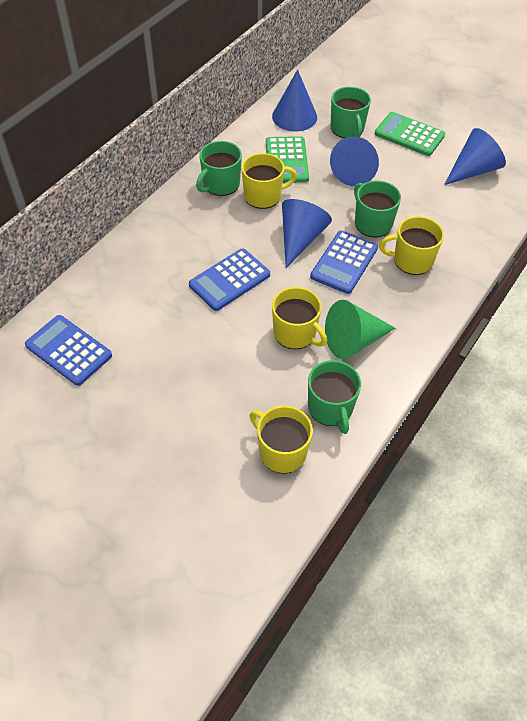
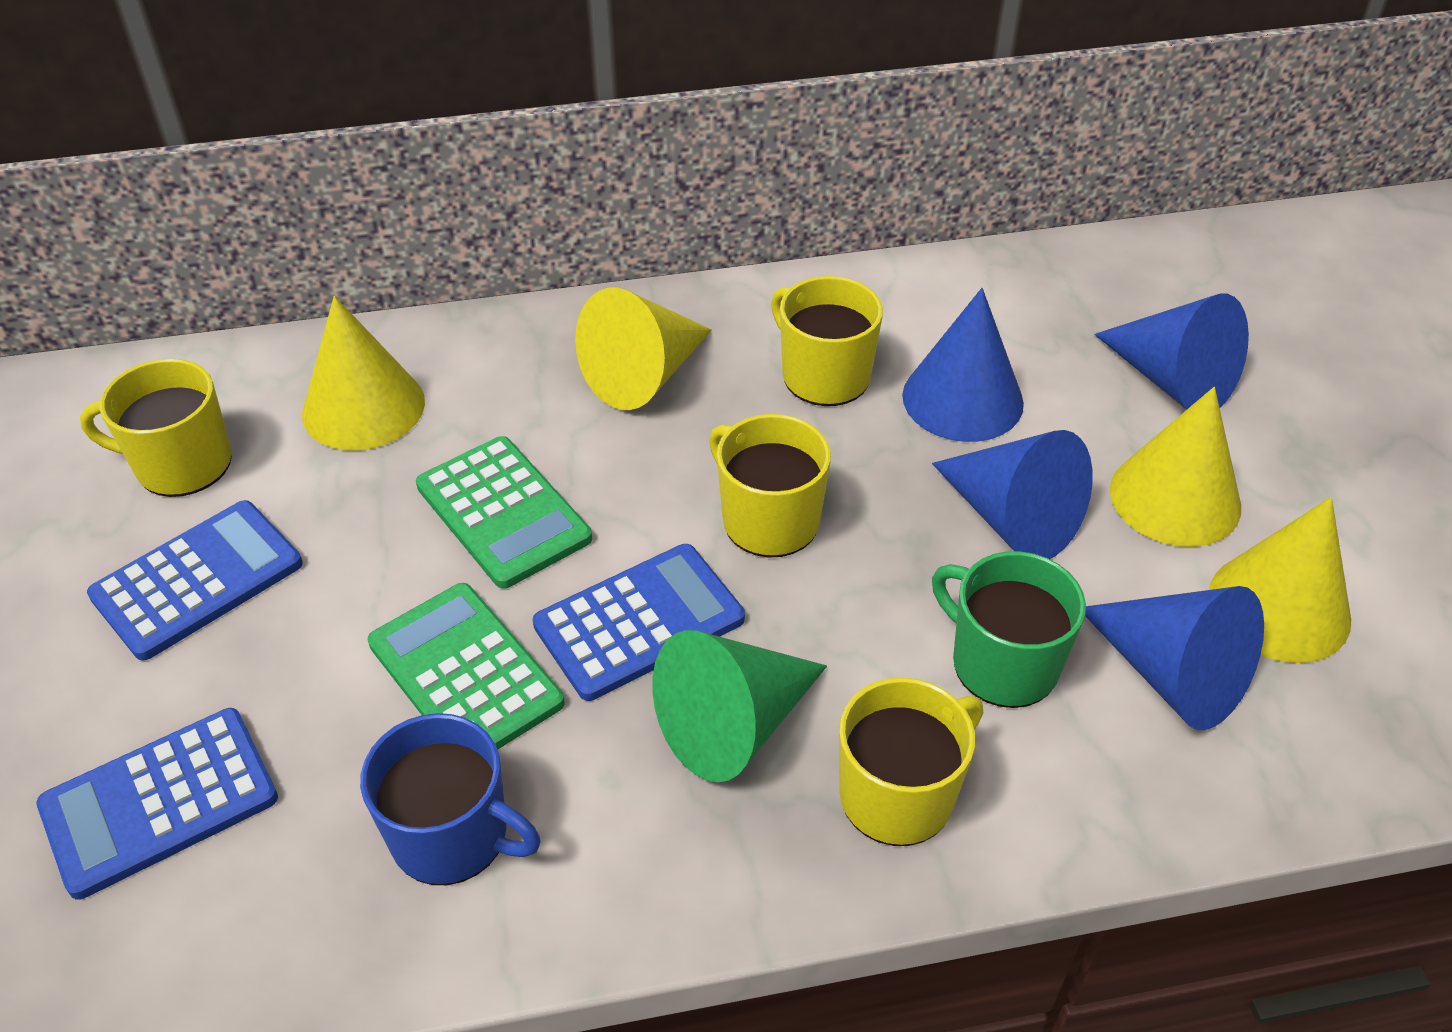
blue mug: 0 -> 1
green mug: 4 -> 1
yellow cone: 0 -> 4

